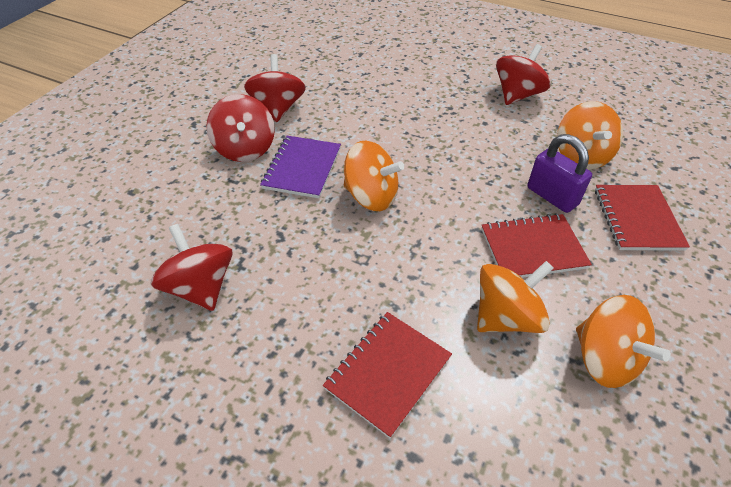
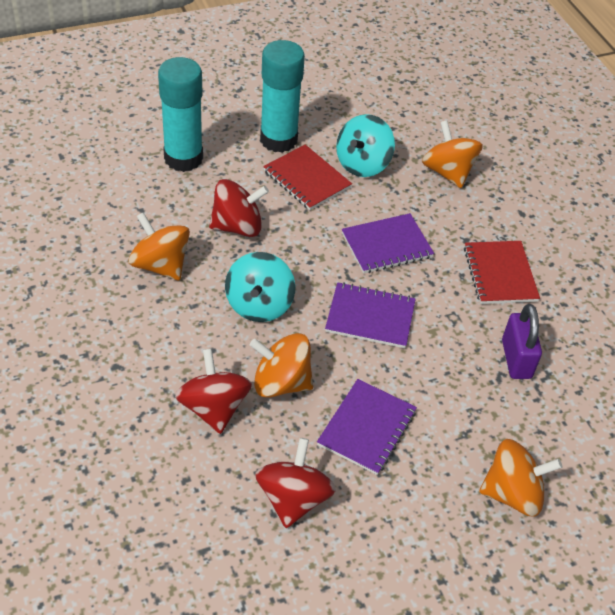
purple notebook: 1 -> 3
red notebook: 3 -> 2
red spinning top: 4 -> 3
turquoise glue stick: 0 -> 2
turquoise spinning top: 0 -> 2

